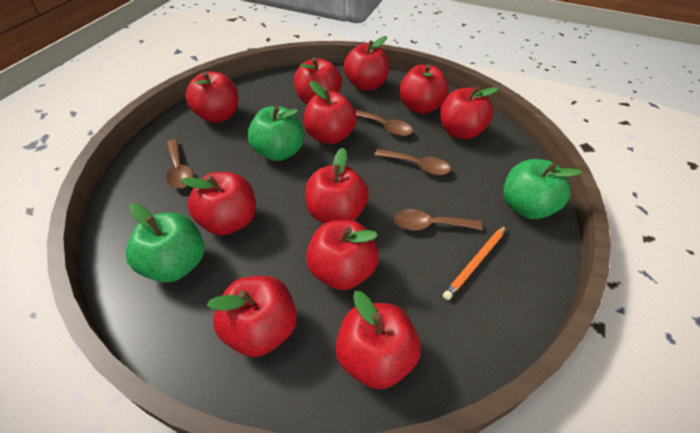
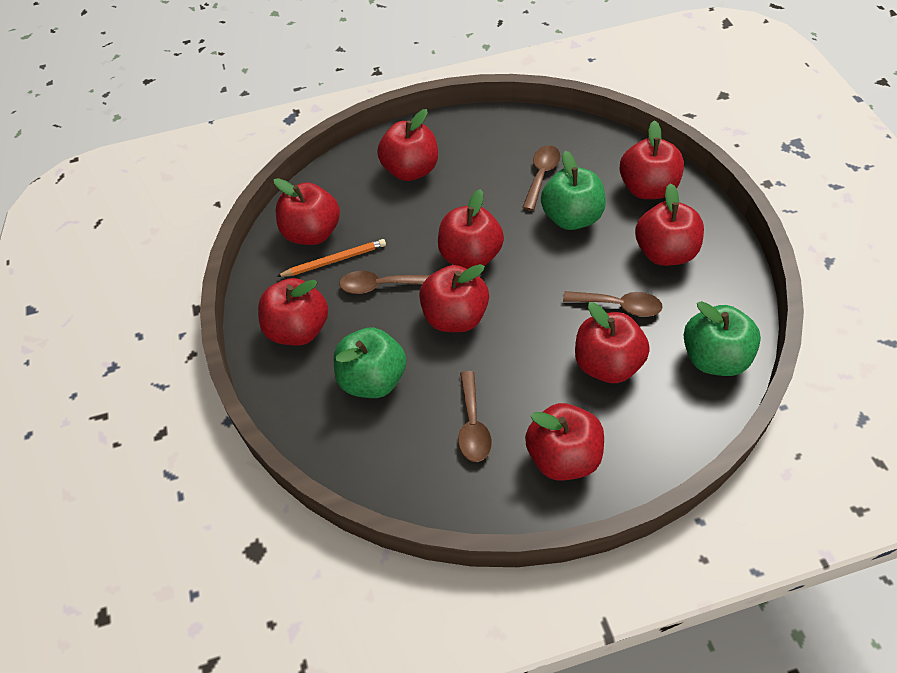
red apple: 11 -> 9

